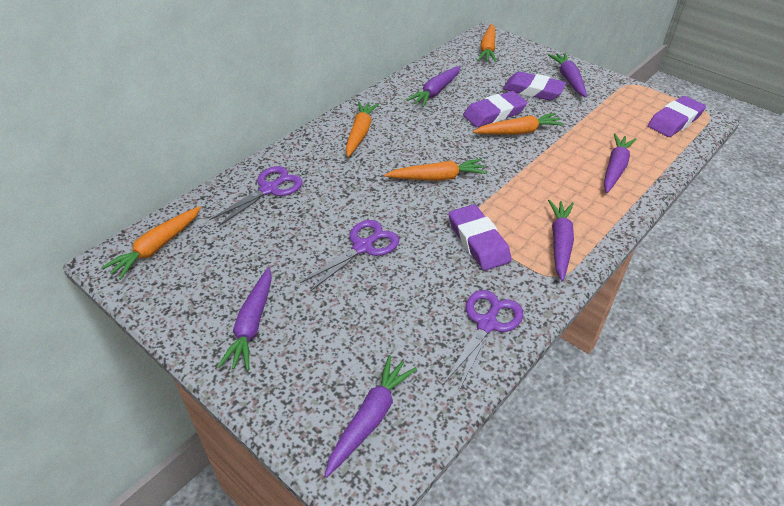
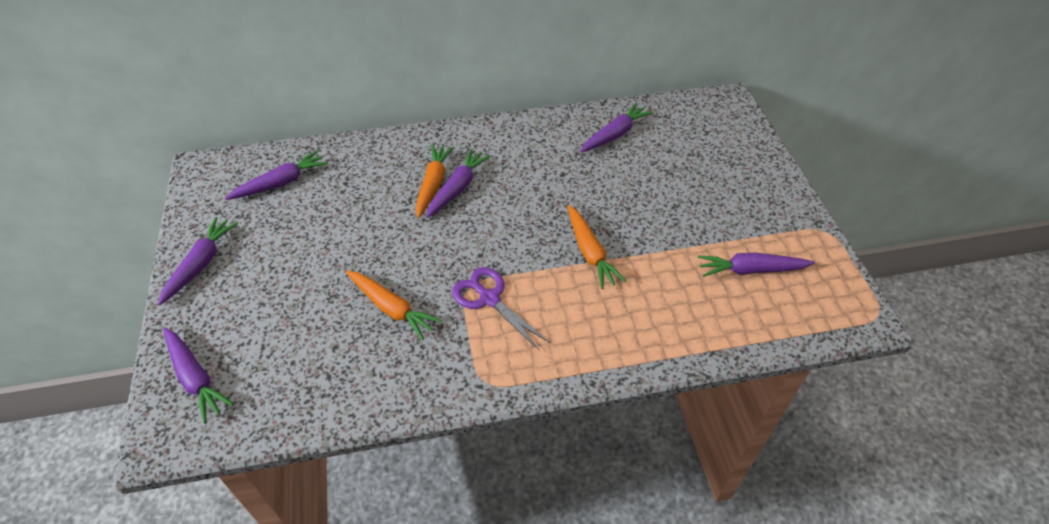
orange carrot: 5 -> 3
purple eraser: 4 -> 0
purple scissors: 3 -> 1

